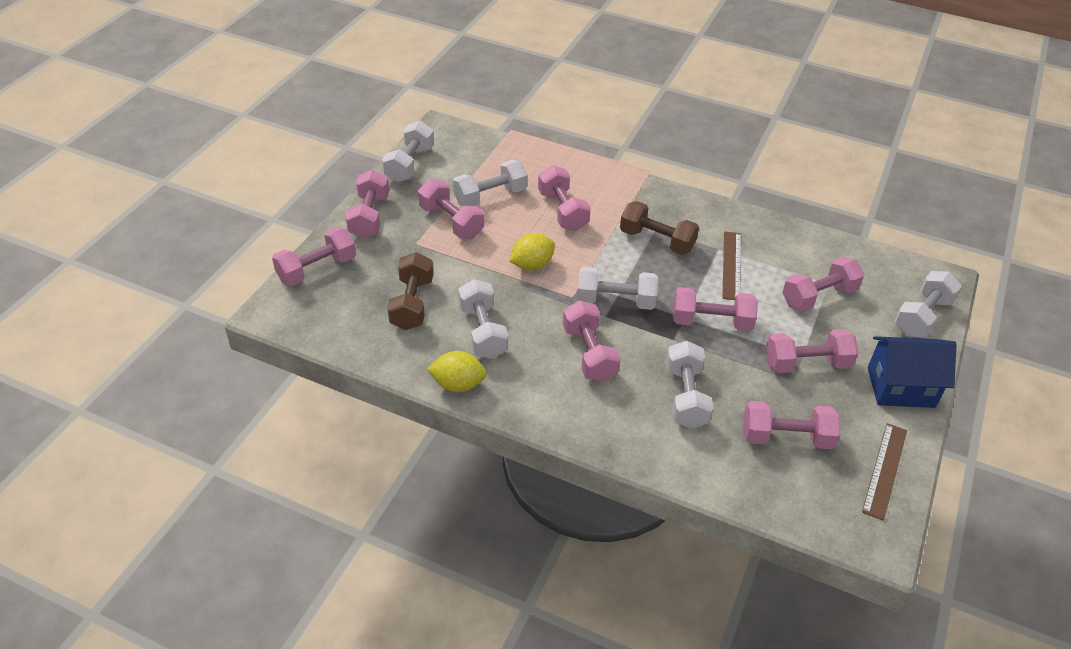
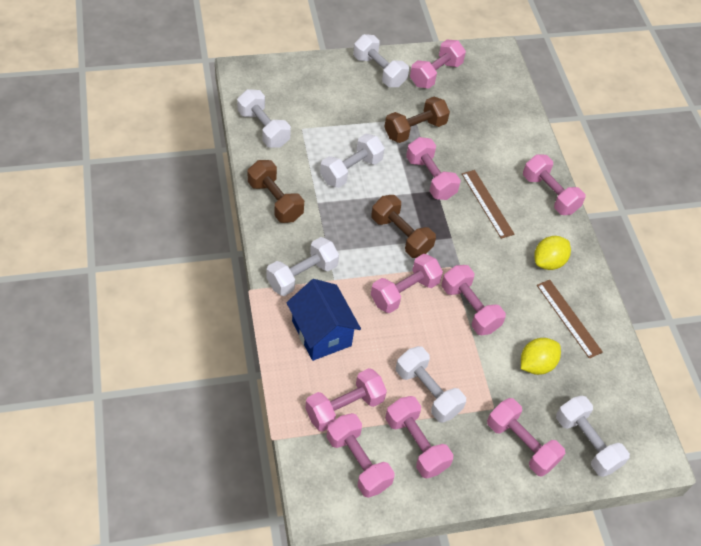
brown dumbbell: 2 -> 3

